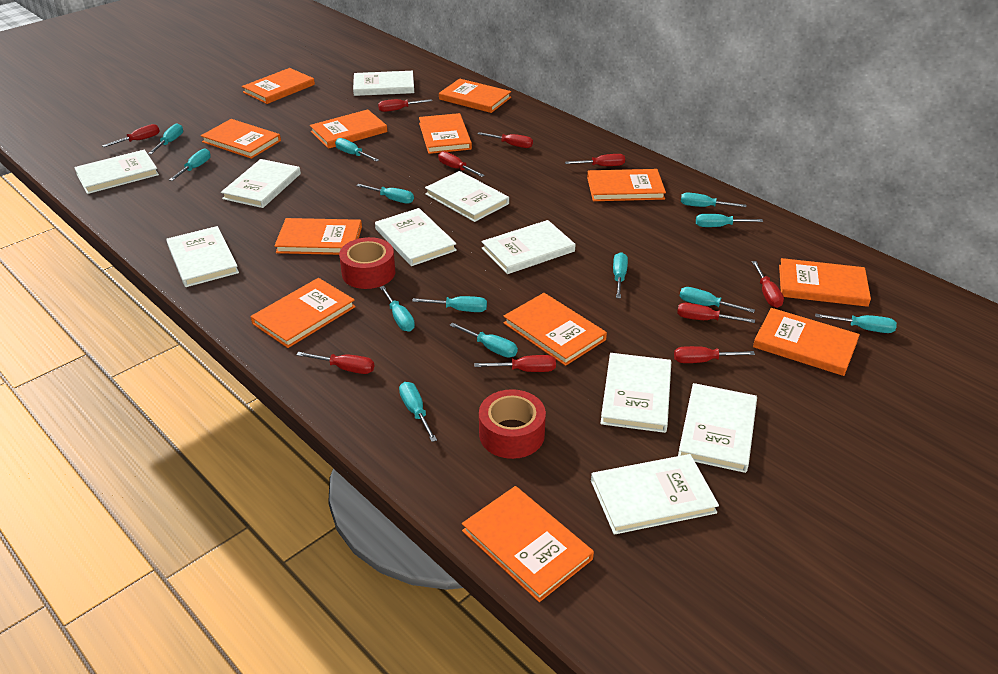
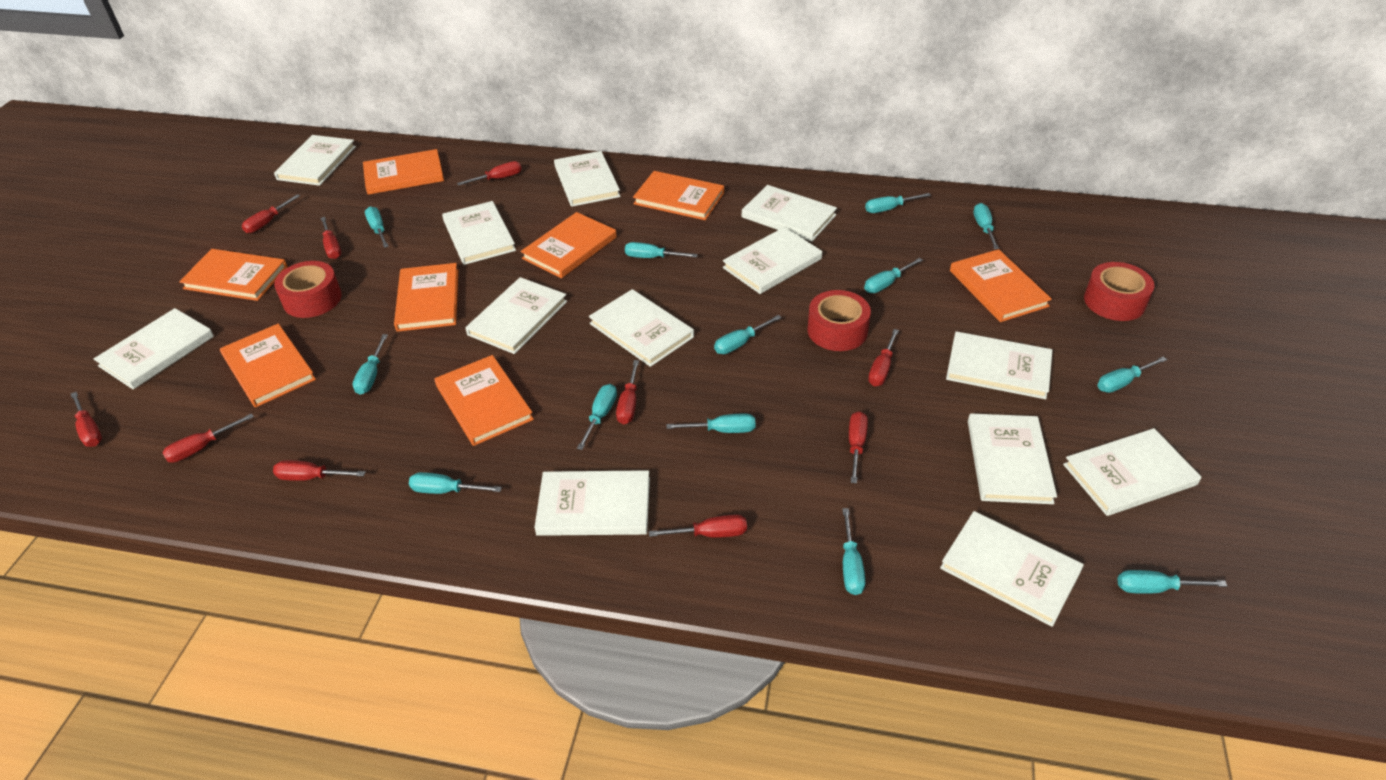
orange book: 12 -> 8
red tape: 2 -> 3
white book: 10 -> 13

